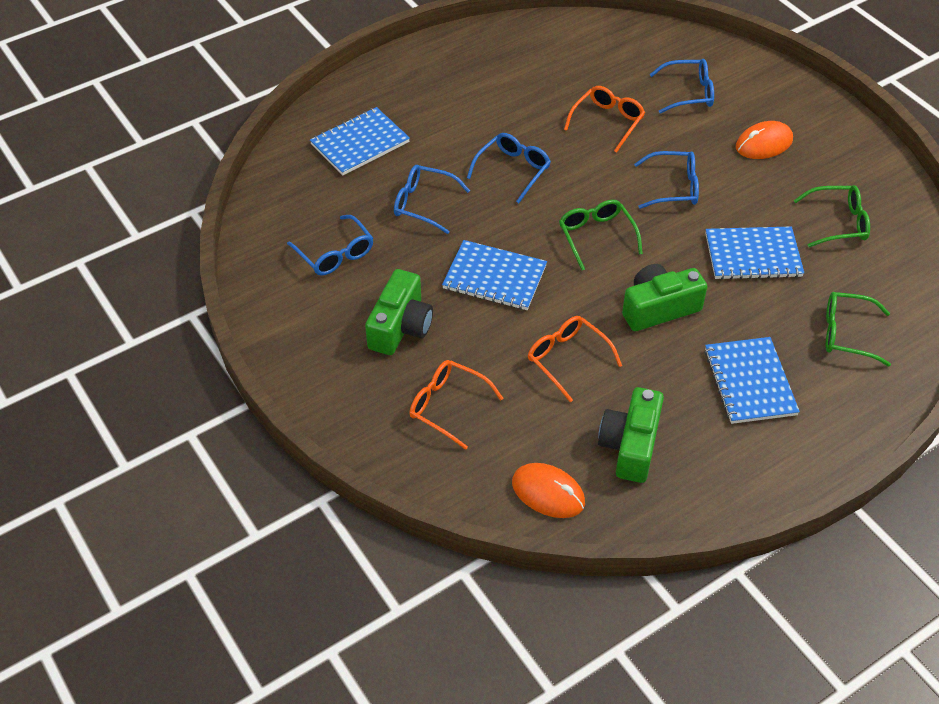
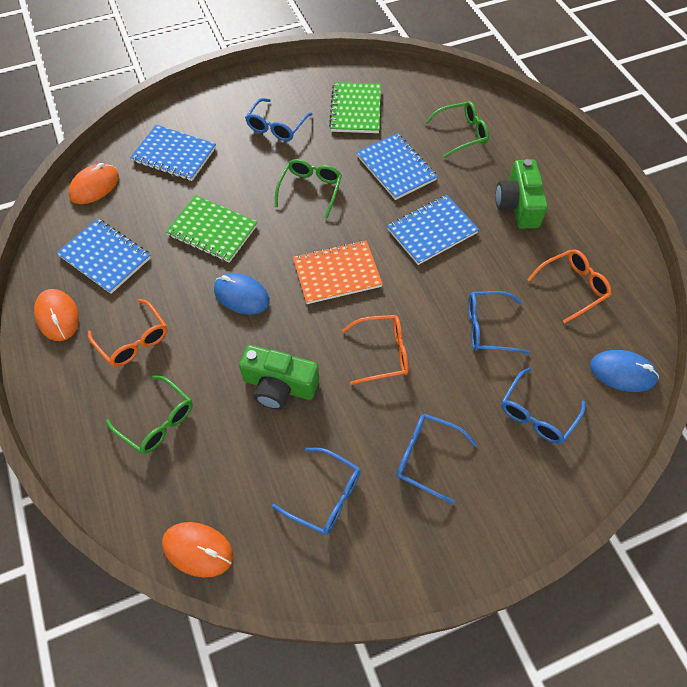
blue mouse: 0 -> 2
green camera: 3 -> 2
green notebook: 0 -> 2
orange mouse: 2 -> 3
orange notebook: 0 -> 1

